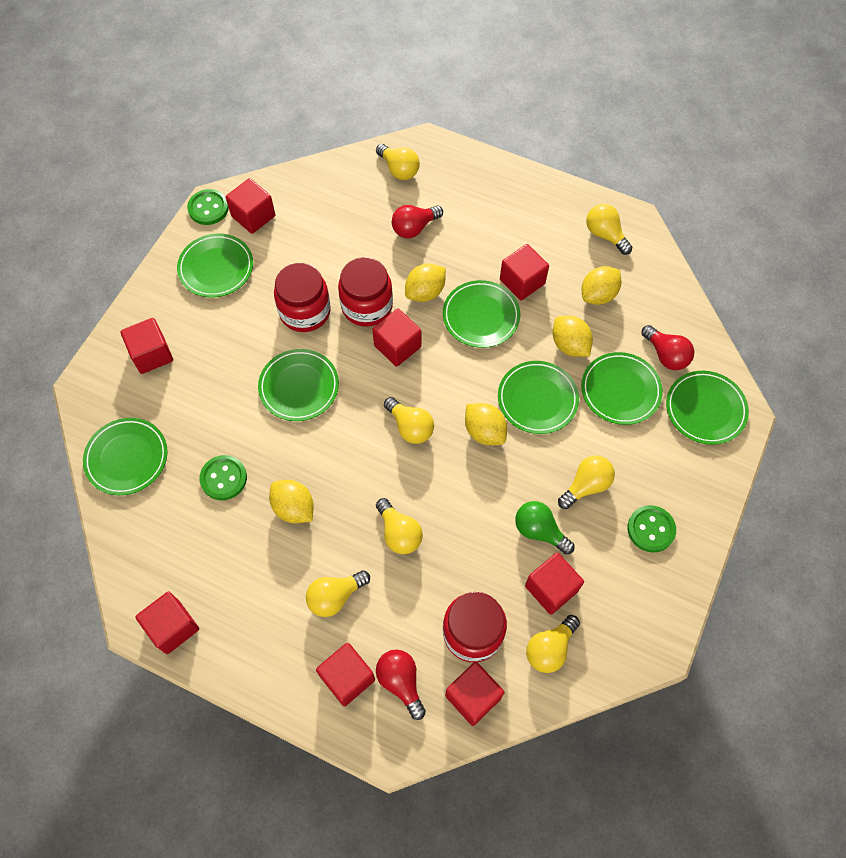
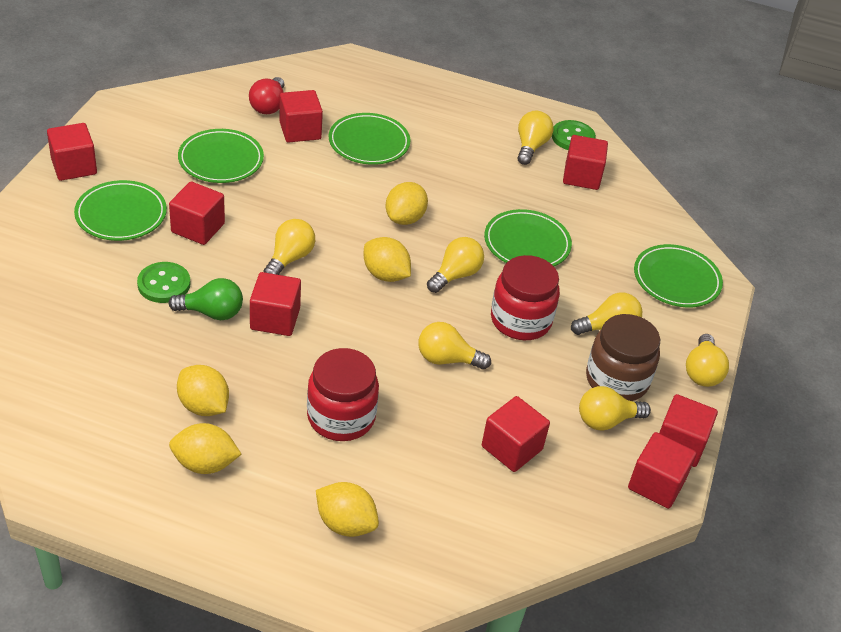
brown jar: 0 -> 1
green button: 3 -> 2
green plate: 7 -> 5
red jar: 3 -> 2
red light bulb: 3 -> 1

